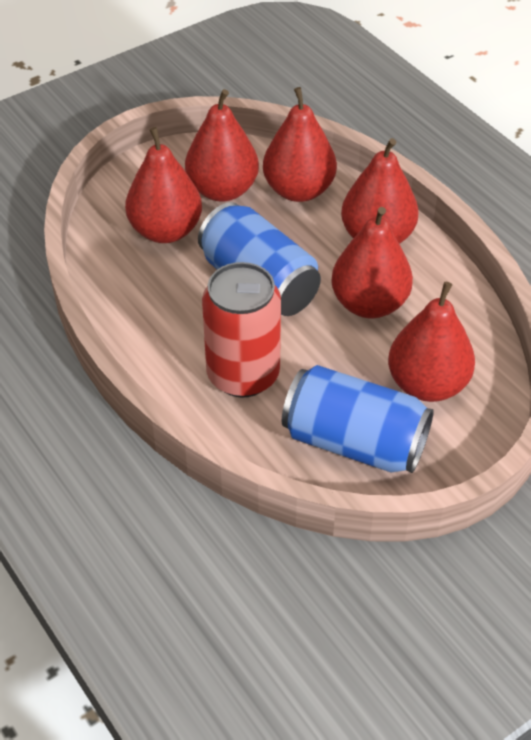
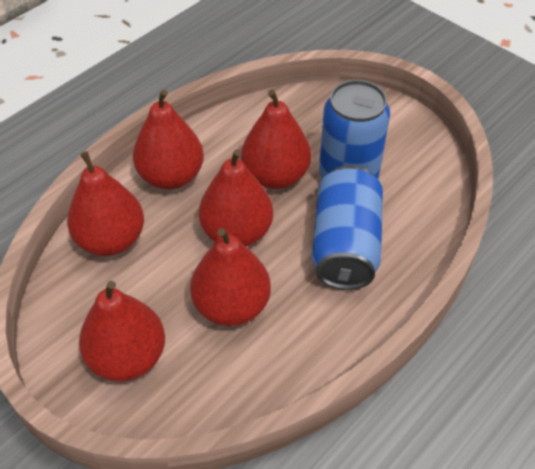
red can: 1 -> 0

